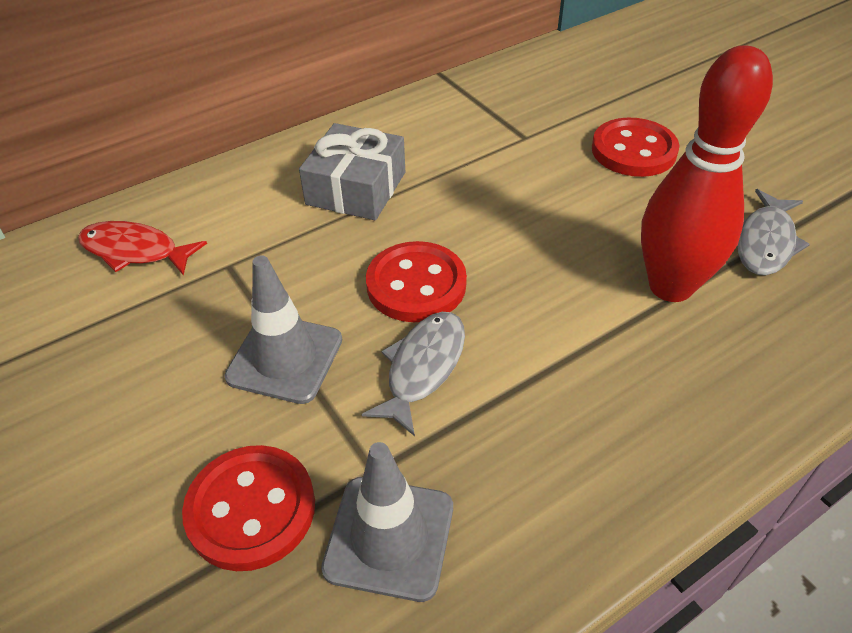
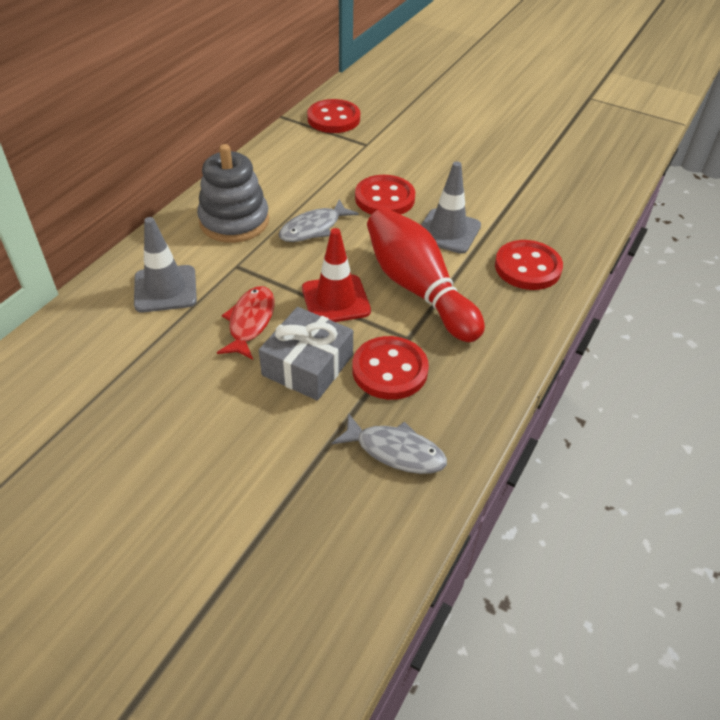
grey stacking toy: 0 -> 1
red button: 3 -> 4
red traffic cone: 0 -> 1

